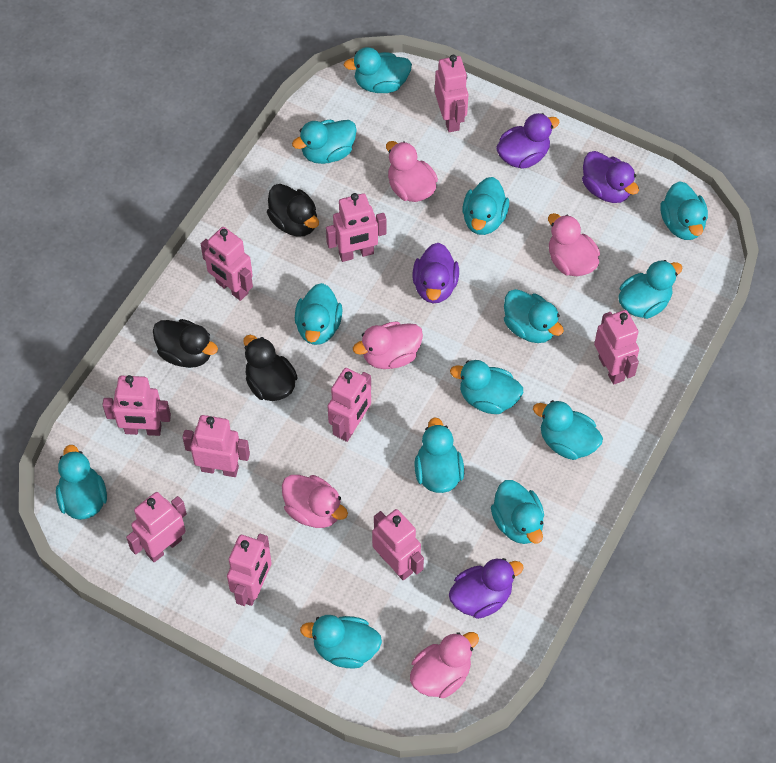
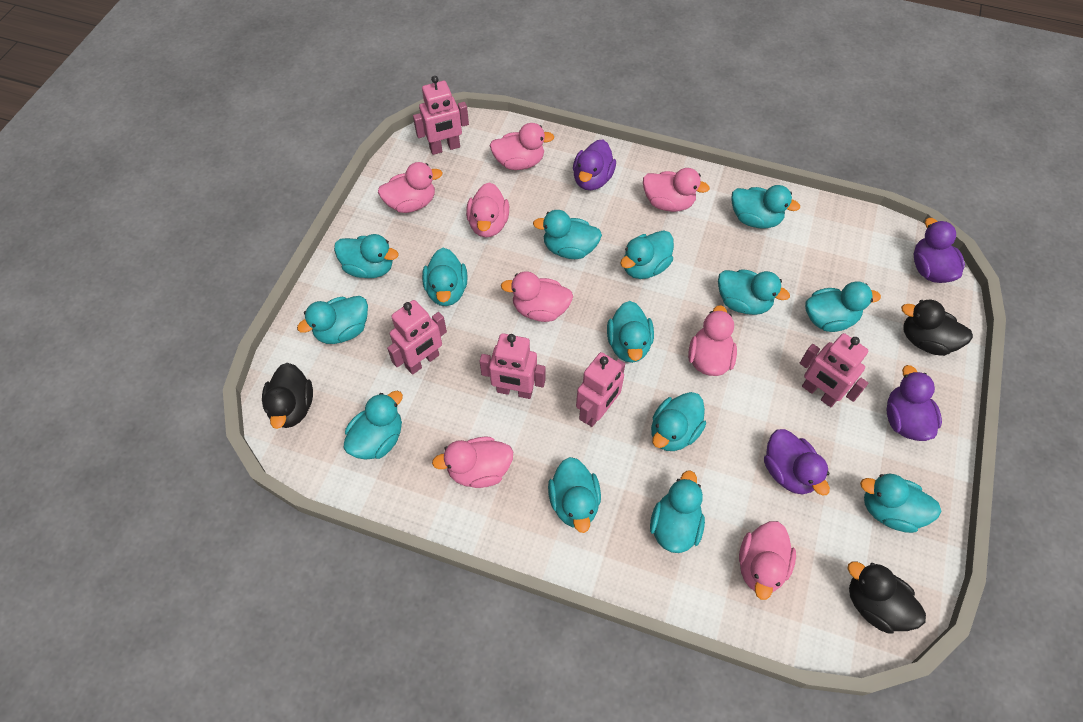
pink duck: 5 -> 8
pink robot: 10 -> 5
turquoise duck: 13 -> 14

